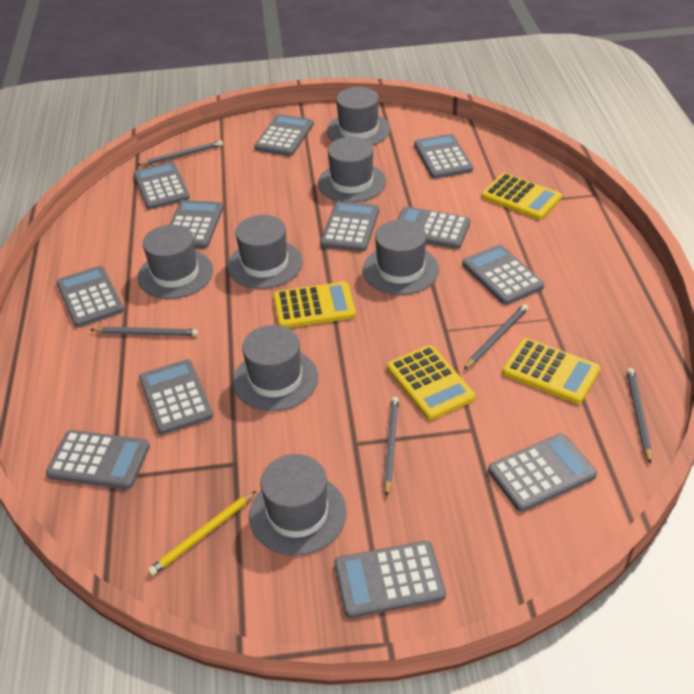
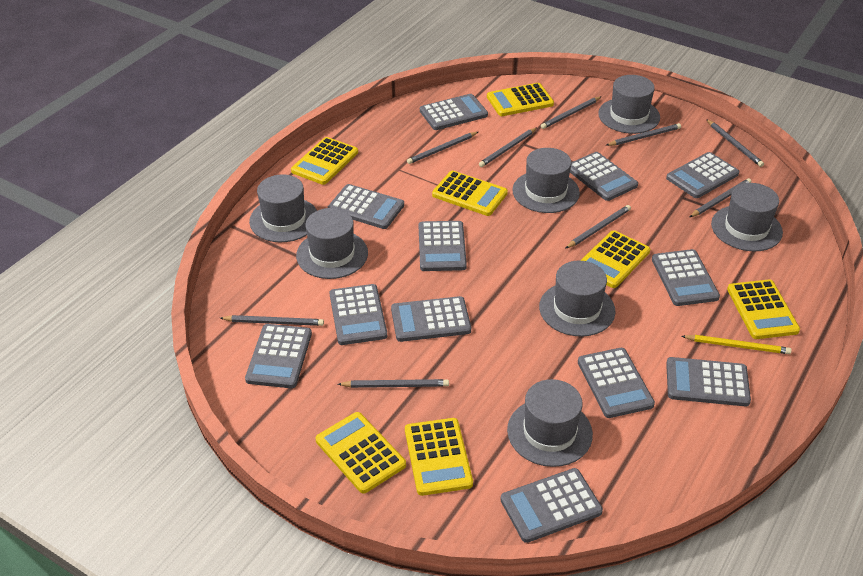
grey pencil: 5 -> 9
yellow calculator: 4 -> 7

